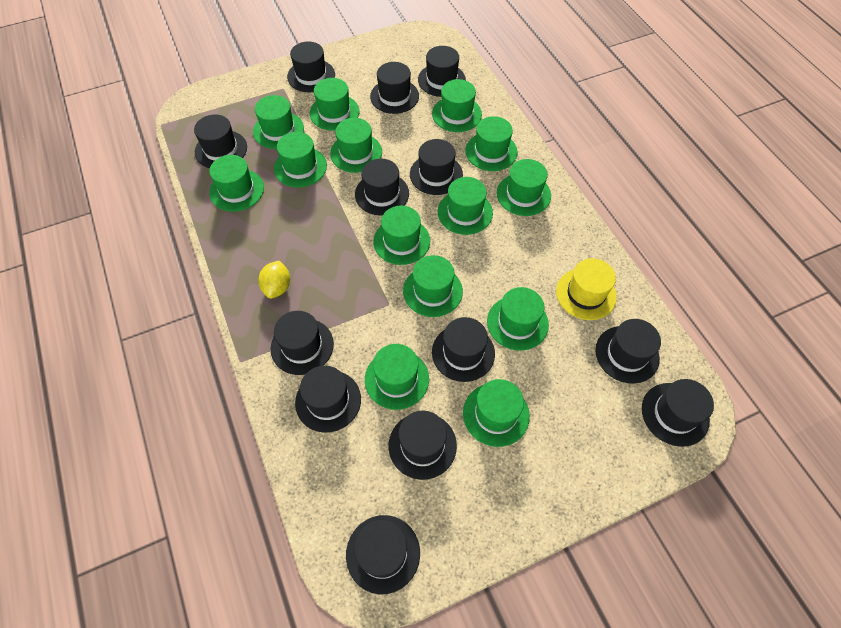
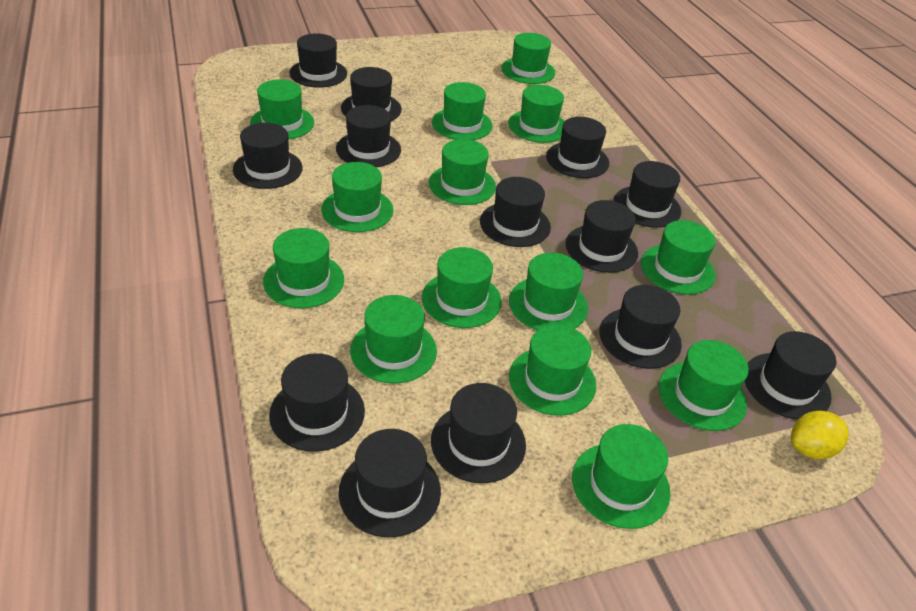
yellow hat: 1 -> 0

